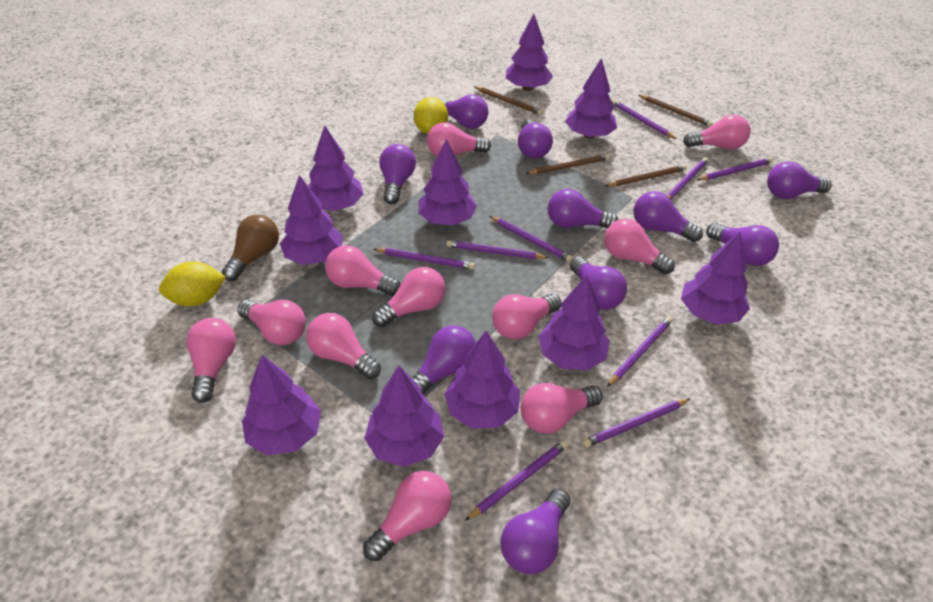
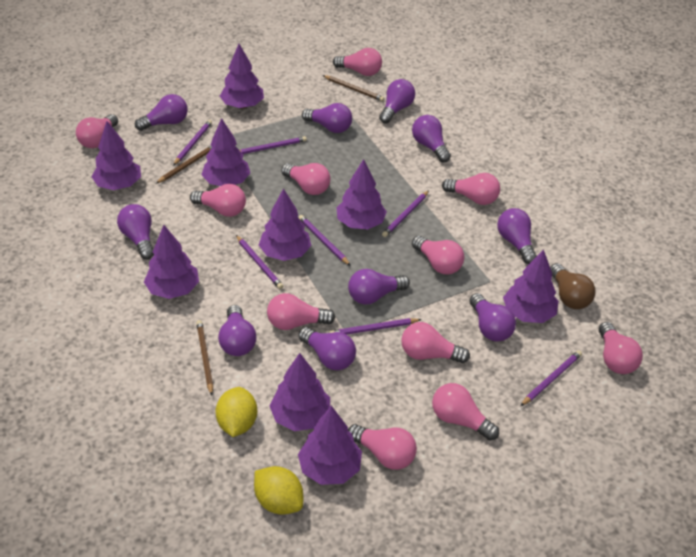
brown pencil: 4 -> 3
purple pencil: 9 -> 7
purple tree: 10 -> 9

